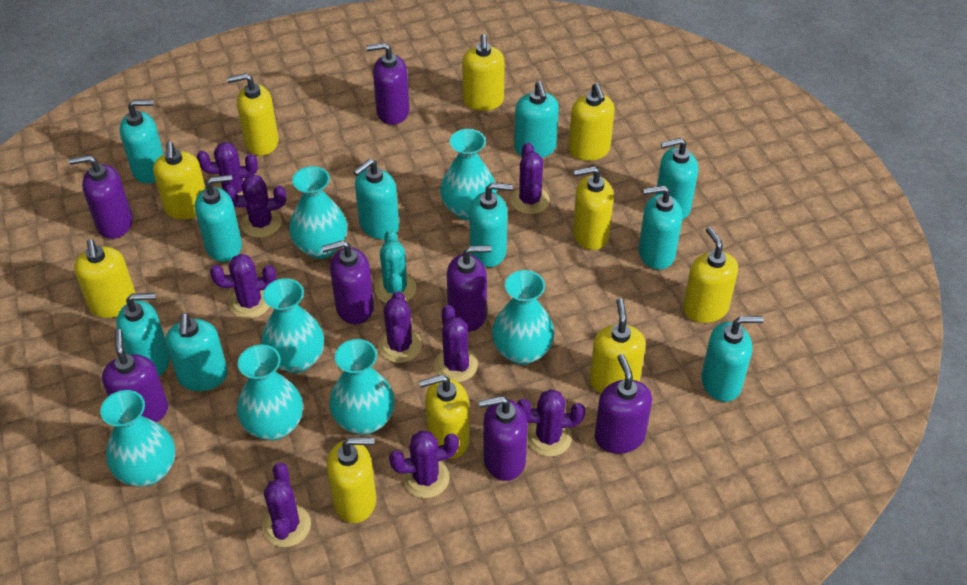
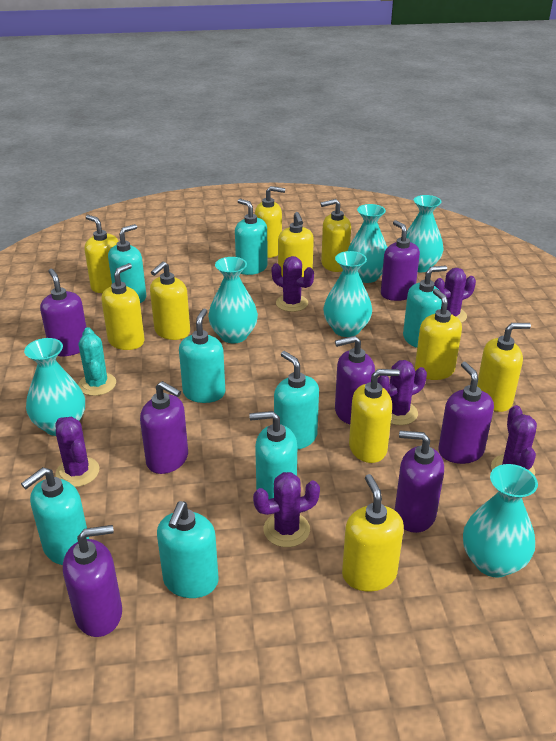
purple cactus: 9 -> 6
turquoise soap dispenser: 10 -> 8
turquoise vase: 7 -> 6

